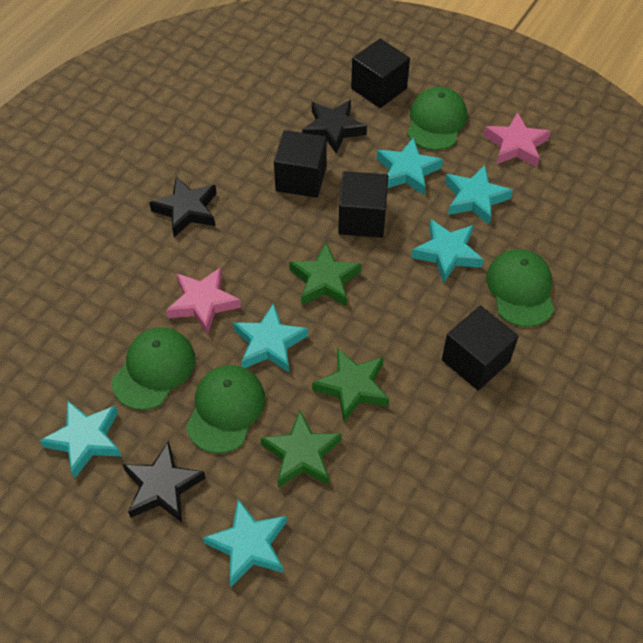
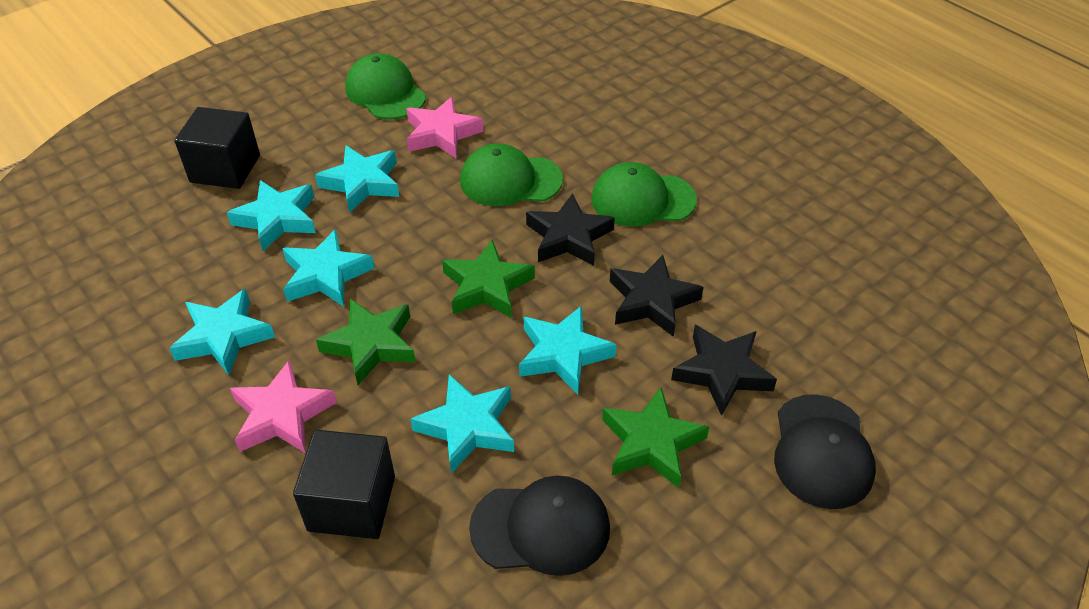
black cap: 0 -> 2
black cube: 4 -> 2
green cap: 4 -> 3

